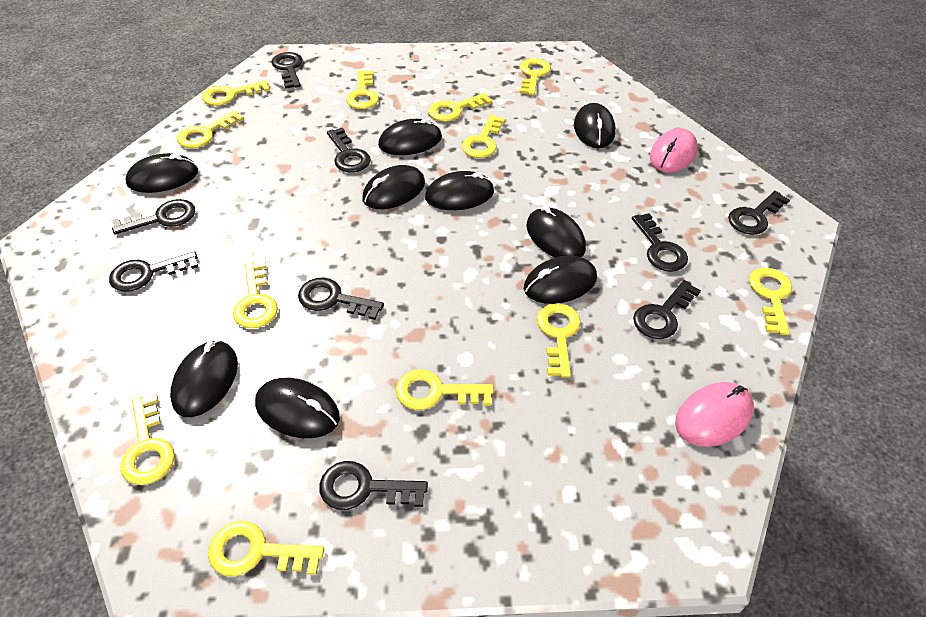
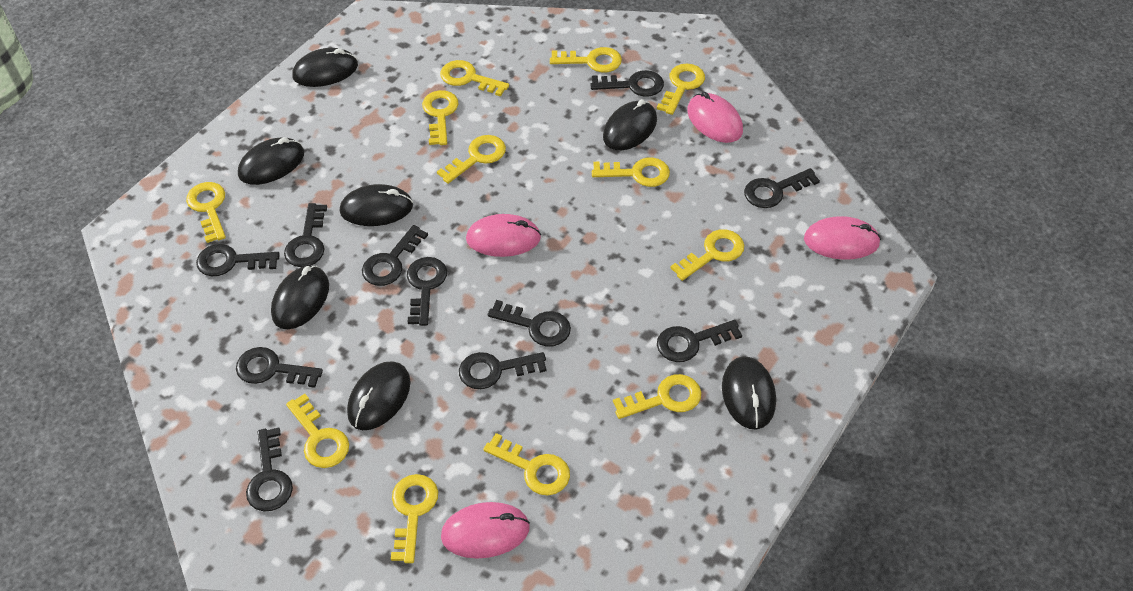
black key: 9 -> 11
black mouse: 9 -> 7
pink mouse: 2 -> 4

